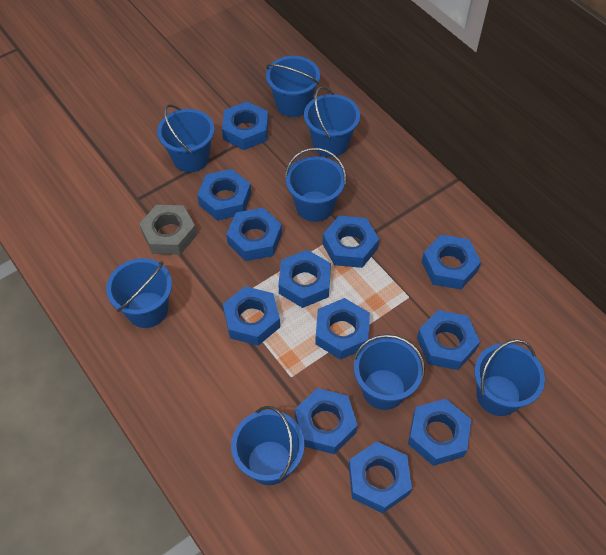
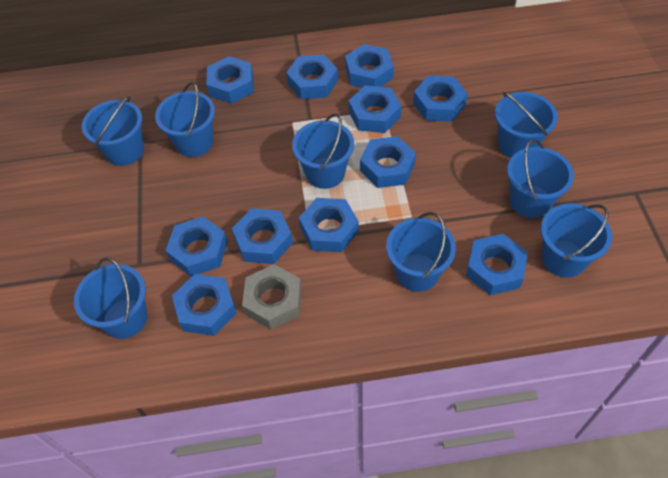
blue nut: 12 -> 11

